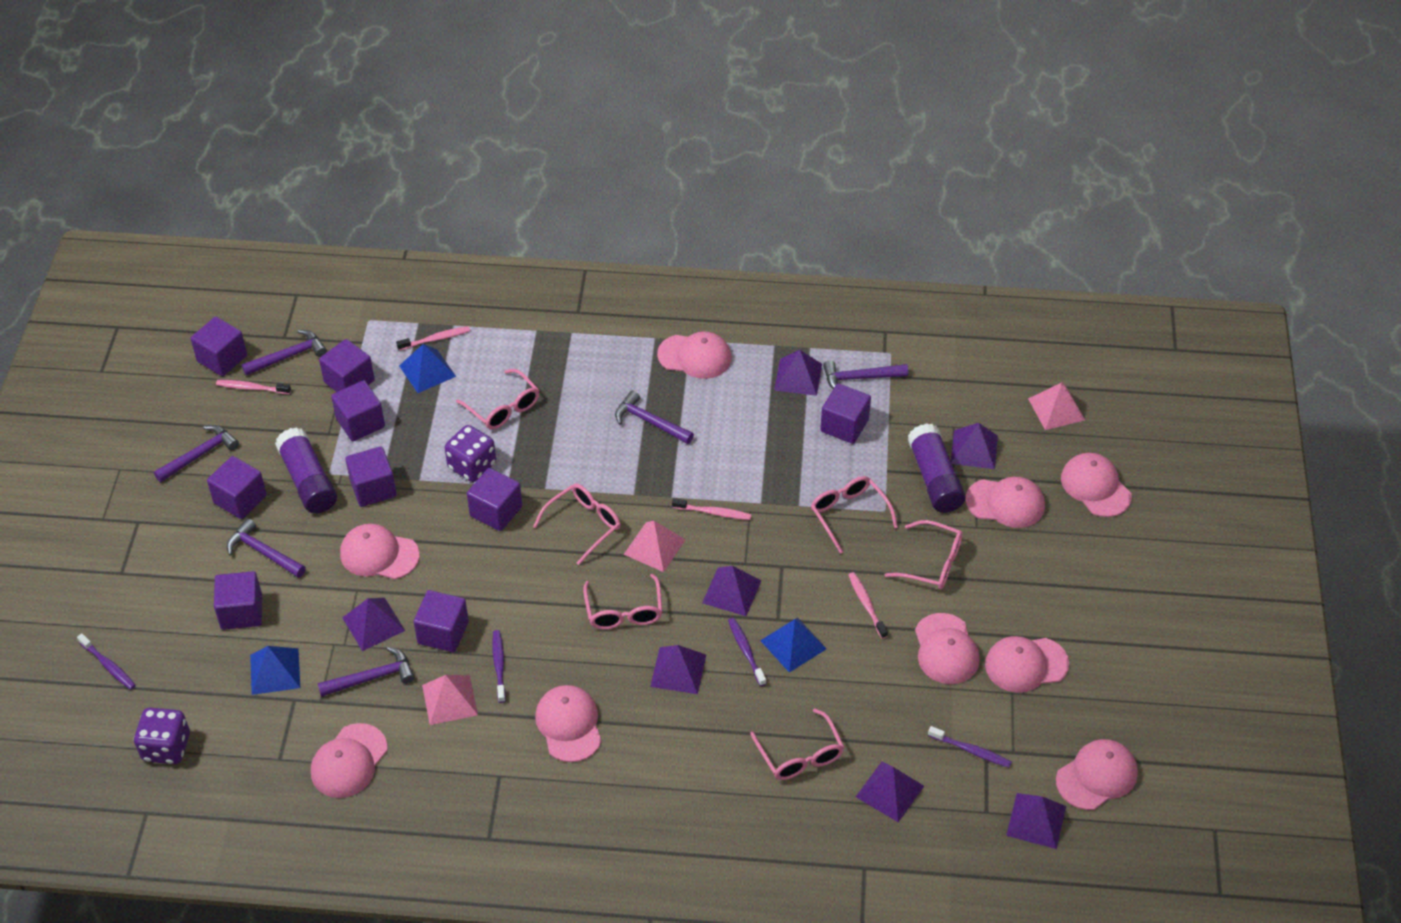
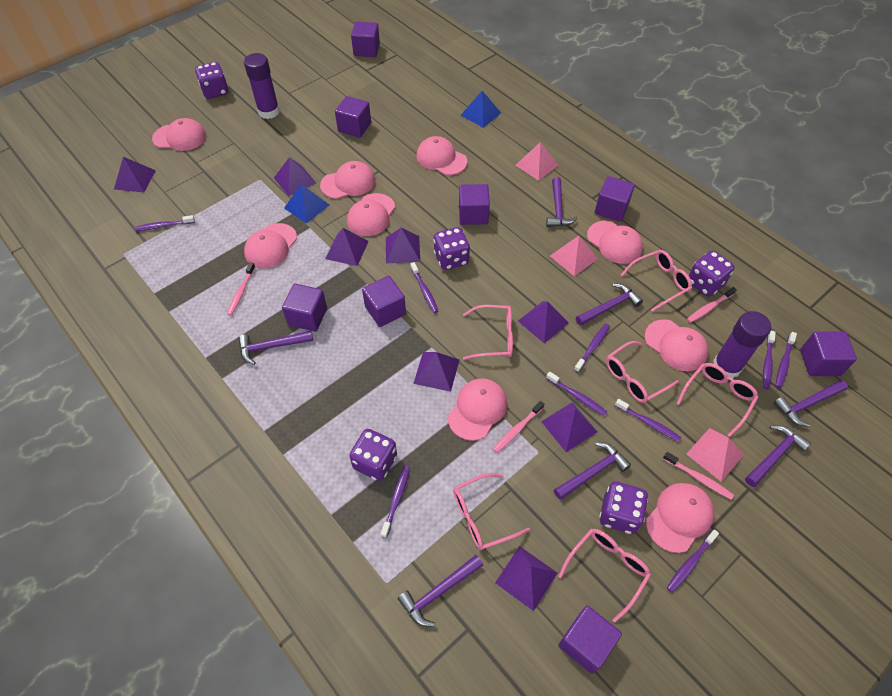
blue pyramid: 3 -> 2
purple cube: 9 -> 8
purple dice: 2 -> 5
purple hammer: 6 -> 7
purple pyramid: 7 -> 8
purple toothbrush: 4 -> 9

